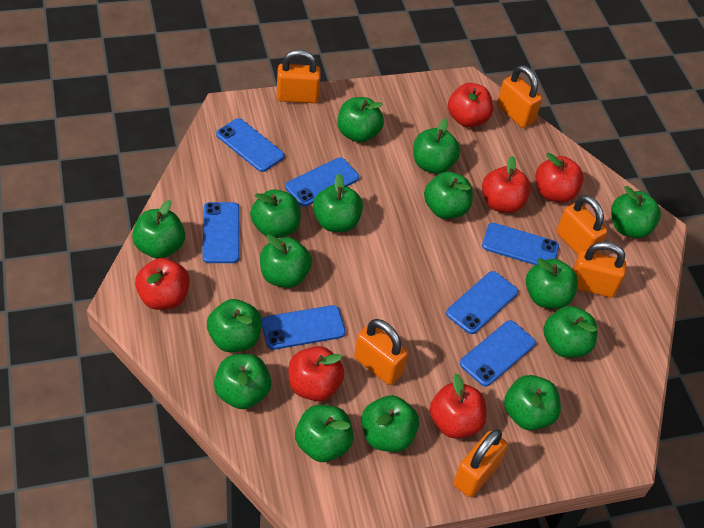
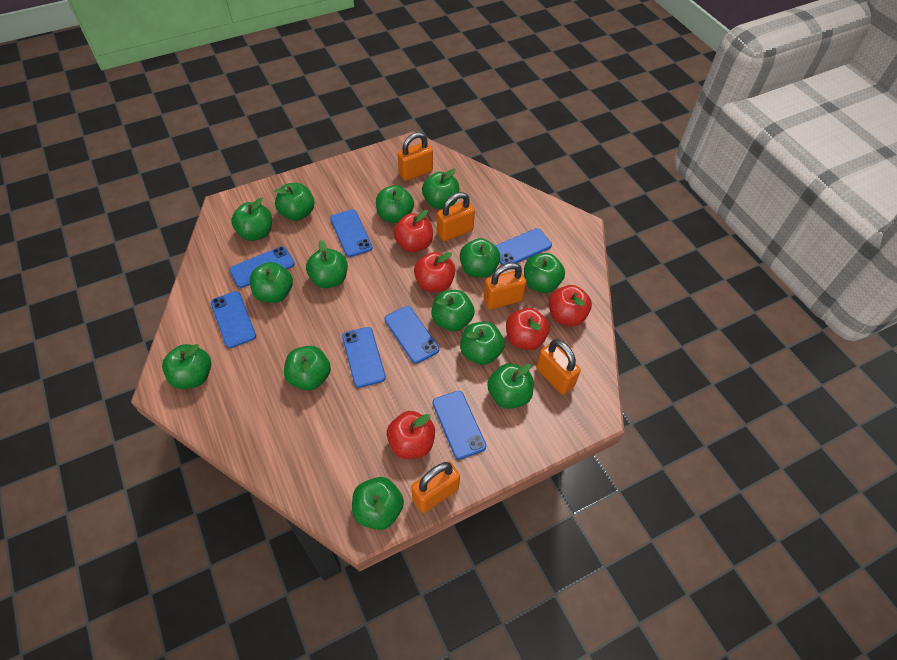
green apple: 15 -> 14
orange padlock: 6 -> 5
red apple: 6 -> 5

